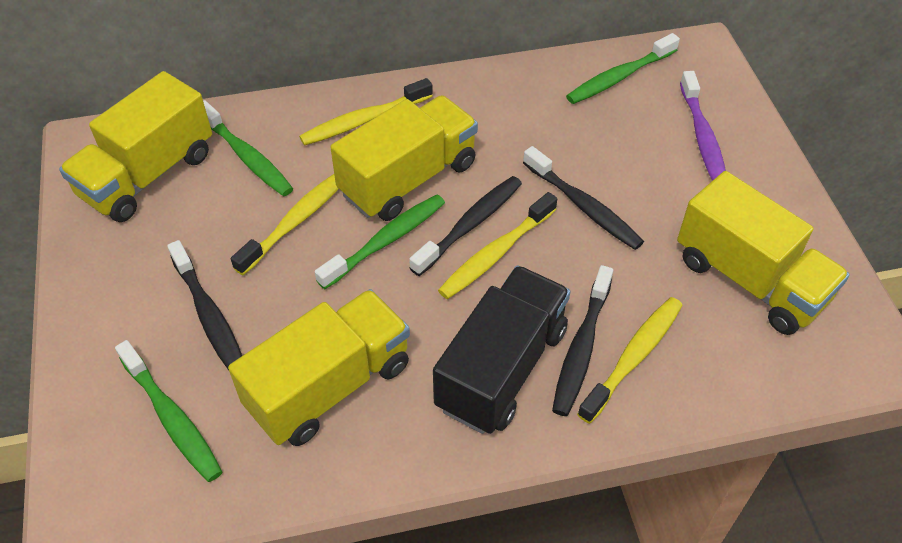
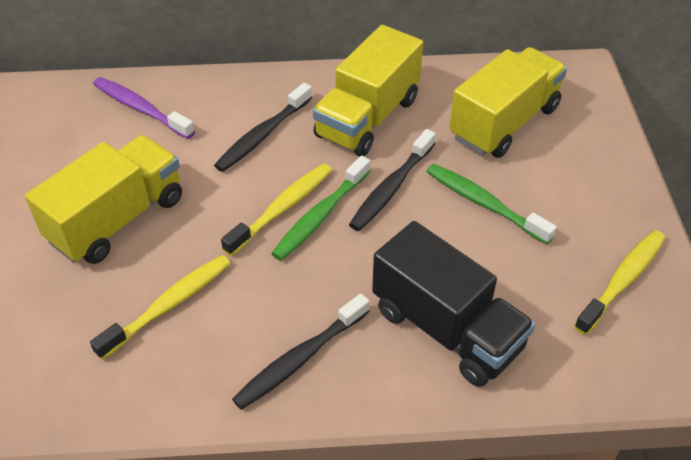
black toothbrush: 4 -> 3
green toothbrush: 4 -> 2
yellow toothbrush: 4 -> 3
yellow truck: 4 -> 3

